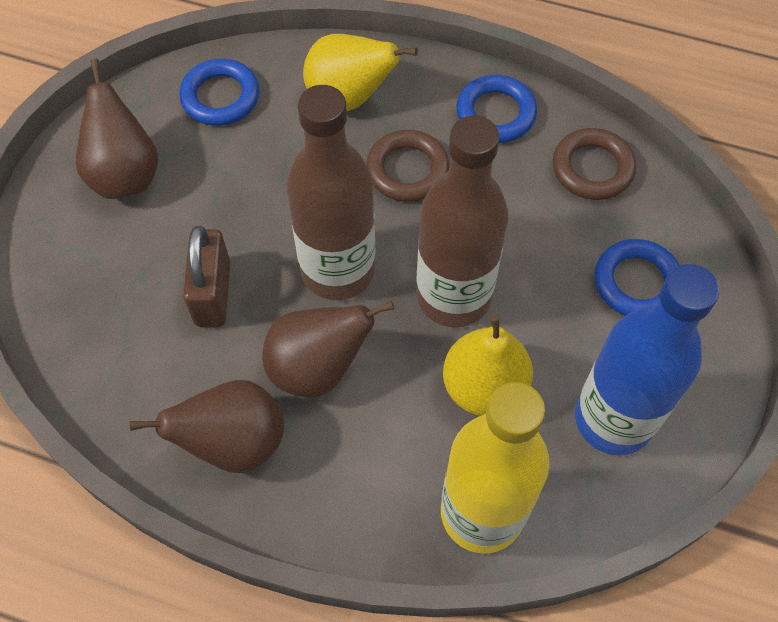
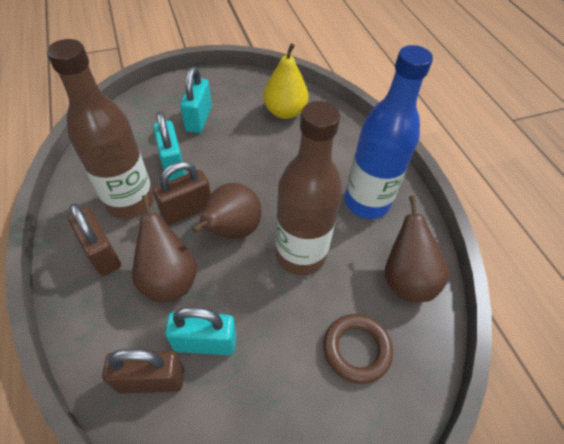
blue ring: 3 -> 0
brown padlock: 1 -> 3
brown ring: 2 -> 1
turquoise padlock: 0 -> 3
yellow bottle: 1 -> 0
yellow pear: 2 -> 1

